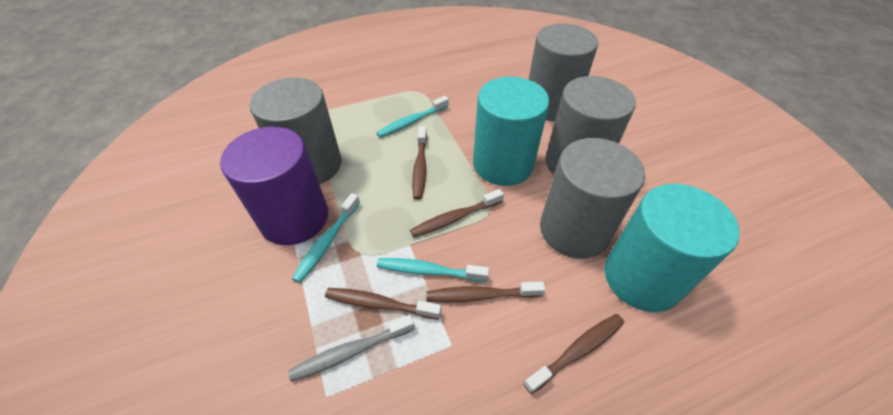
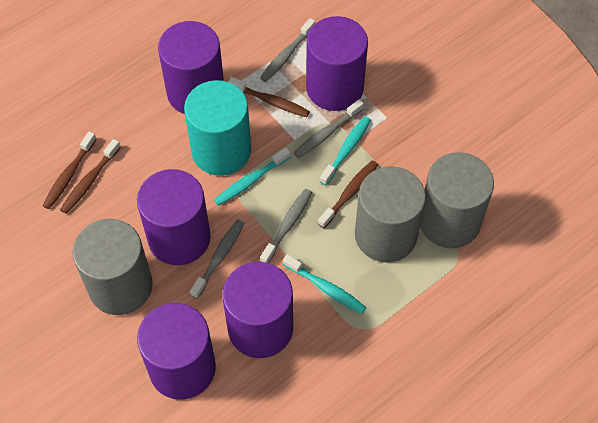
brown toothbrush: 5 -> 4
grey cylinder: 4 -> 3
grey toothbrush: 1 -> 4
purple cylinder: 1 -> 5
turquoise cylinder: 2 -> 1

